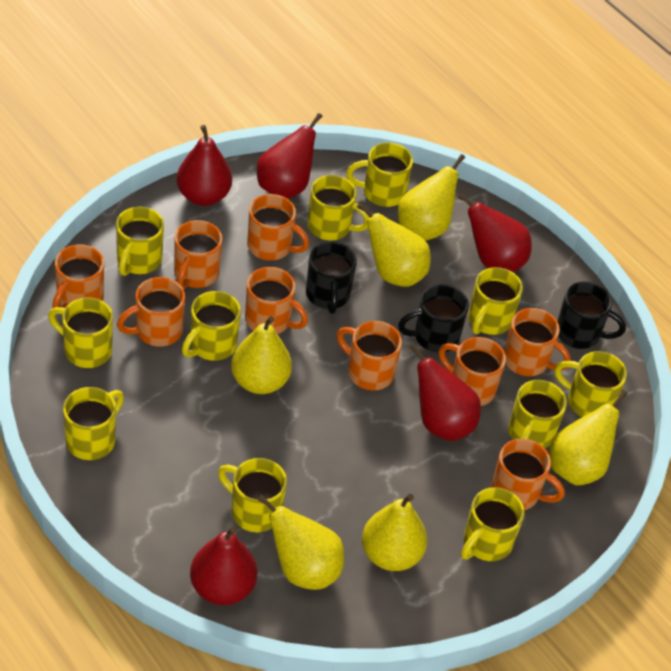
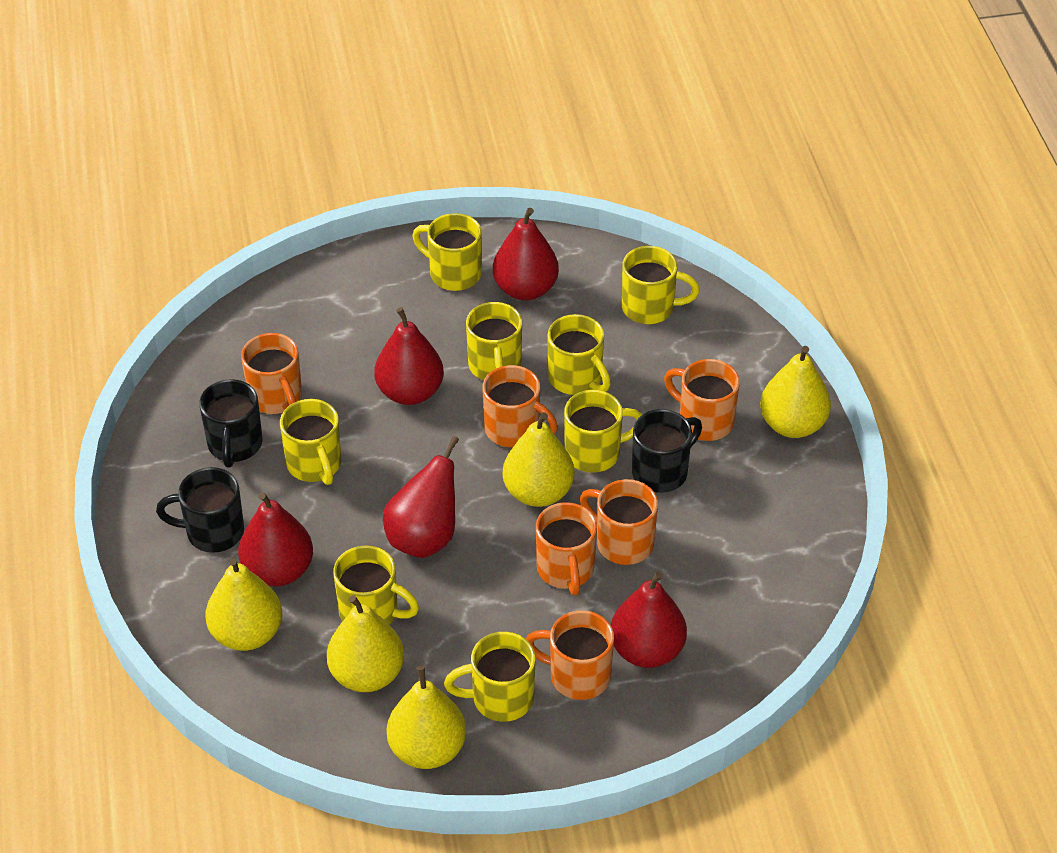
orange mug: 9 -> 6
yellow mug: 11 -> 8
yellow pear: 6 -> 5

